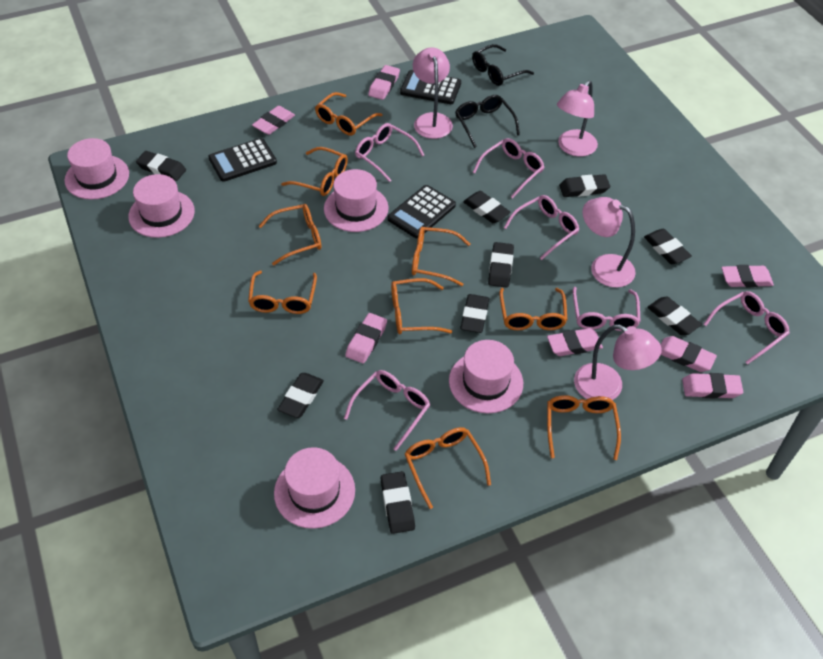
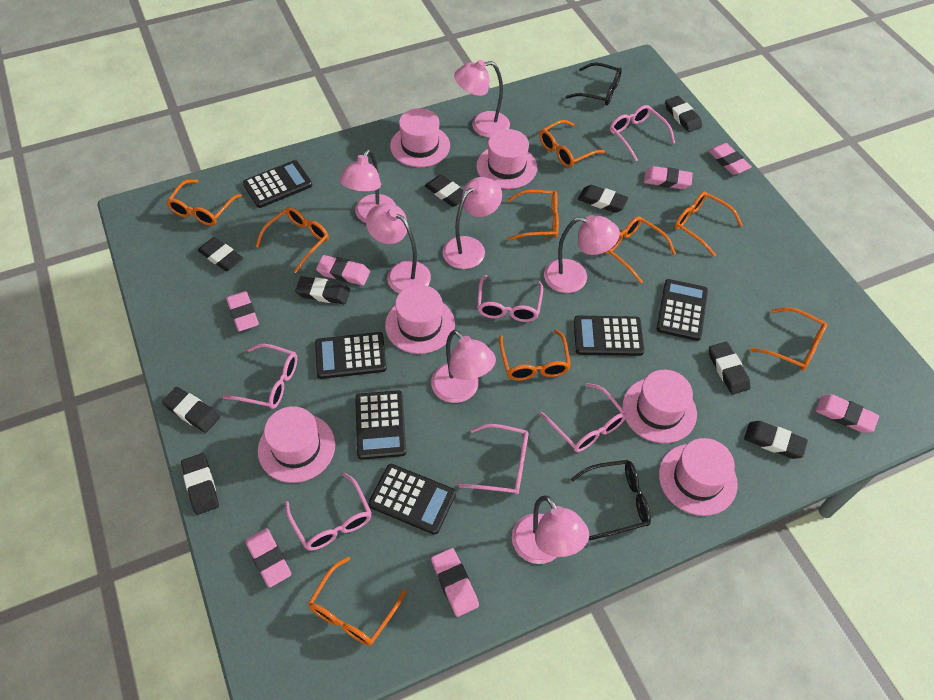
black calculator: 3 -> 6
pink hat: 5 -> 6
pink lamp: 4 -> 7

